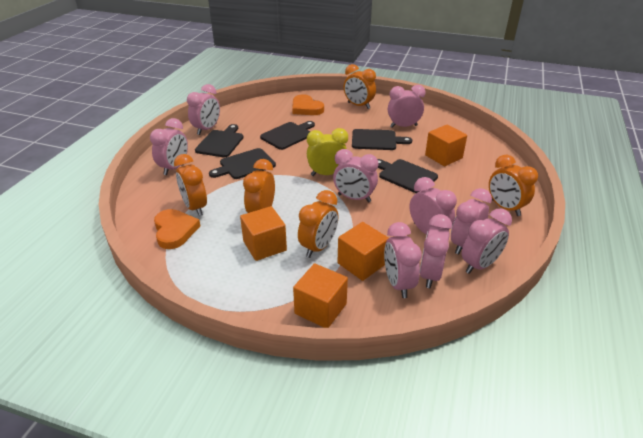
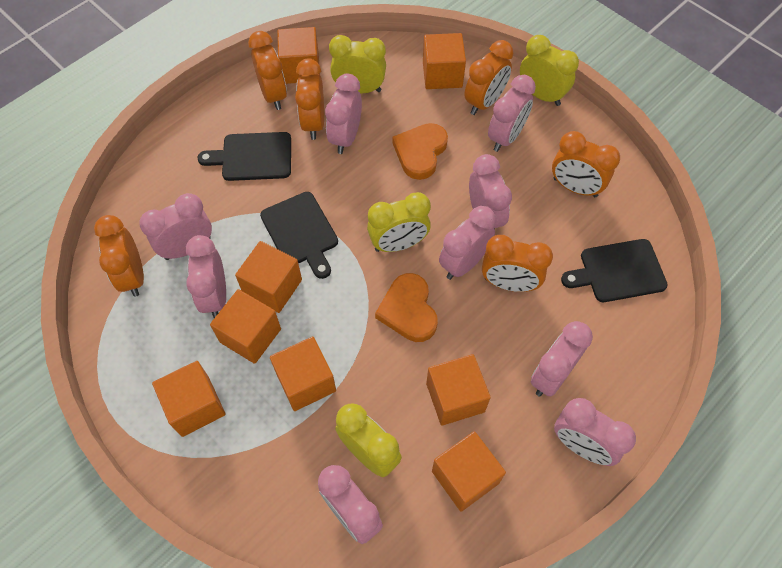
black cutting board: 5 -> 3
orange clock: 5 -> 6
orange cube: 4 -> 8
yellow clock: 1 -> 4

